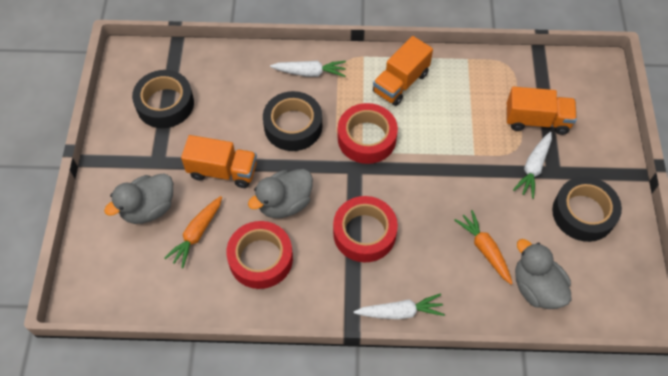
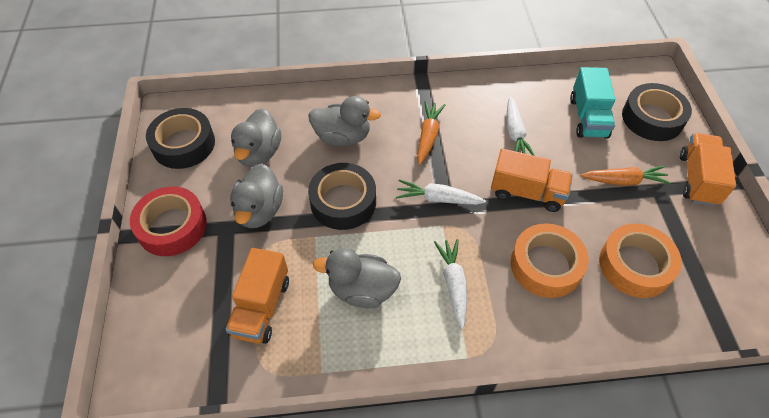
grey duck: 3 -> 4
orange tape: 0 -> 2
red tape: 3 -> 1
turquoise truck: 0 -> 1

